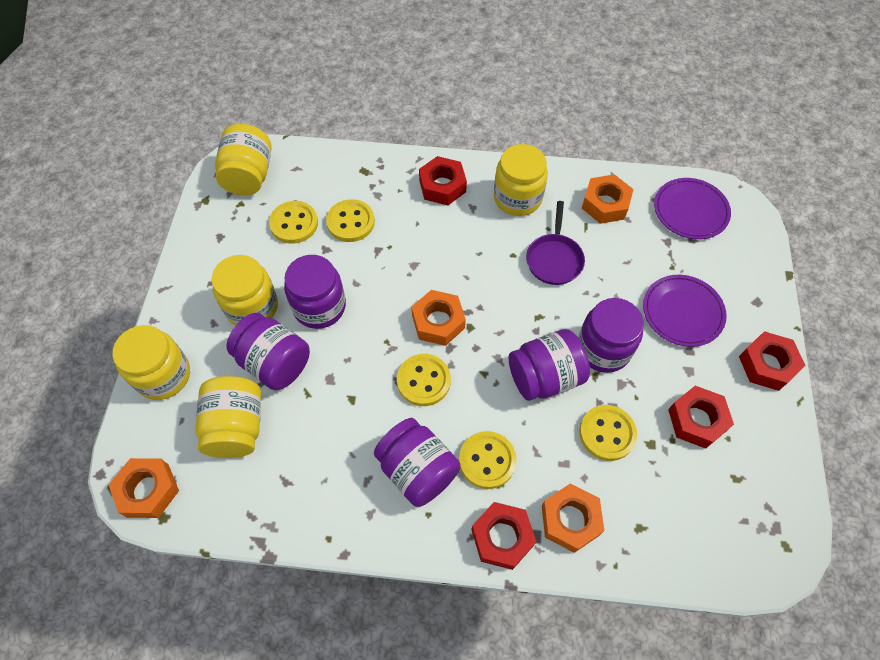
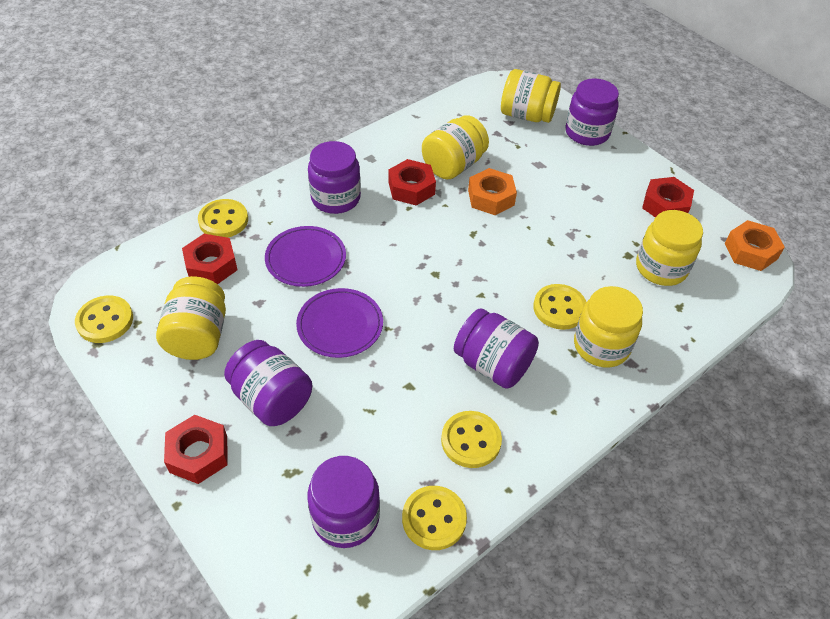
orange nut: 4 -> 2
purple pan: 1 -> 0

